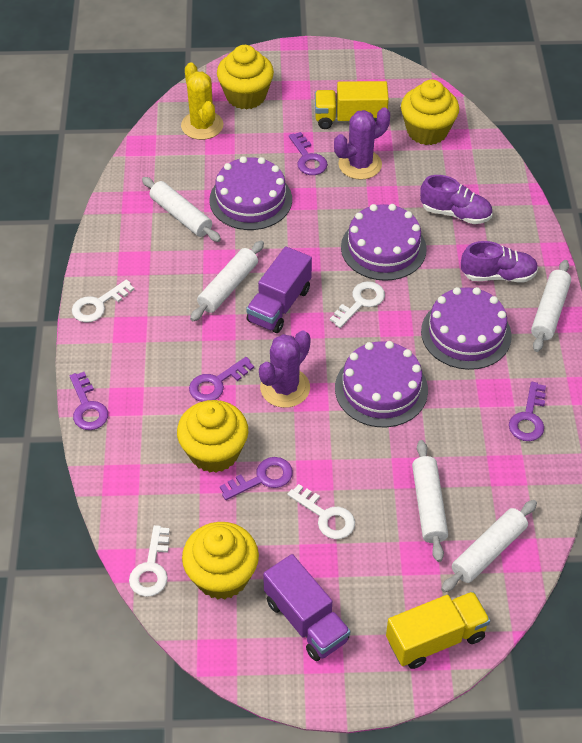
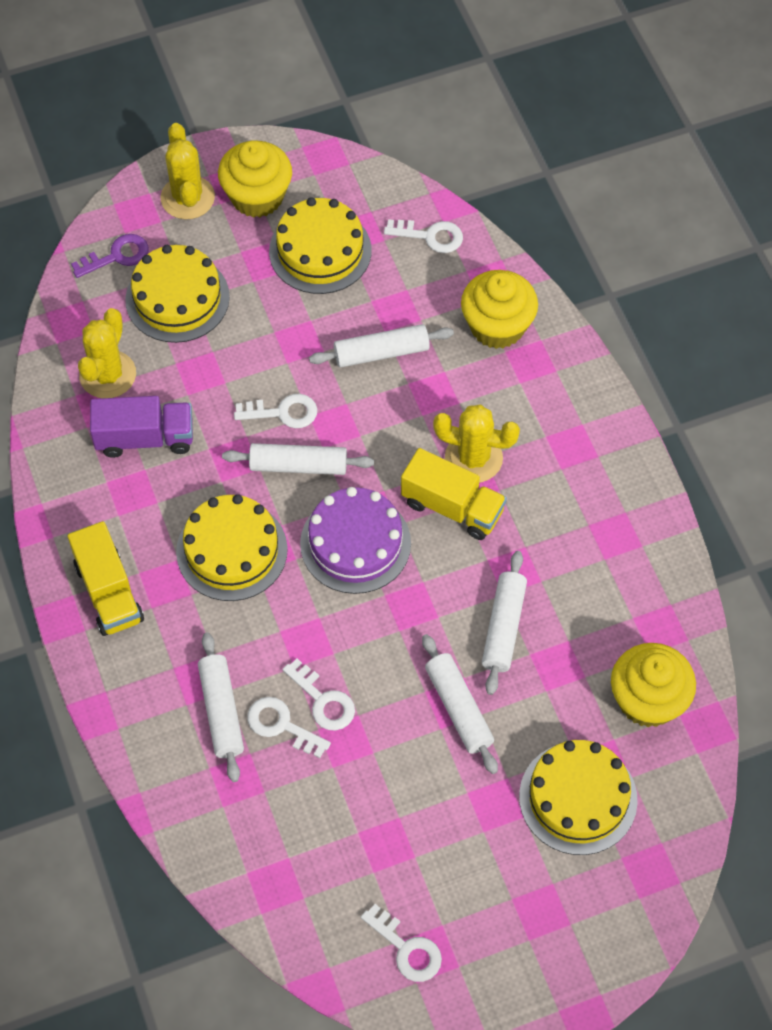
purple cactus: 2 -> 0
purple cake: 4 -> 1
purple key: 5 -> 1
purple shoe: 2 -> 0
purple truck: 2 -> 1
white key: 4 -> 5
yellow cactus: 1 -> 3
yellow cake: 0 -> 4
yellow cupcake: 4 -> 3

